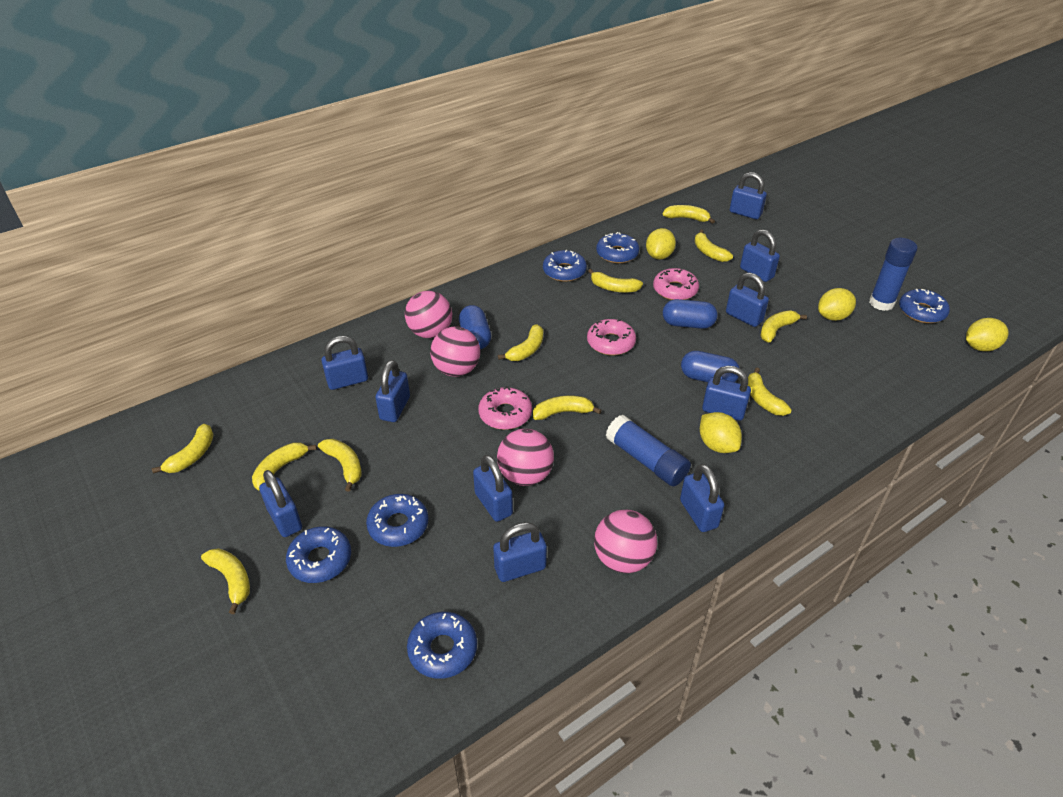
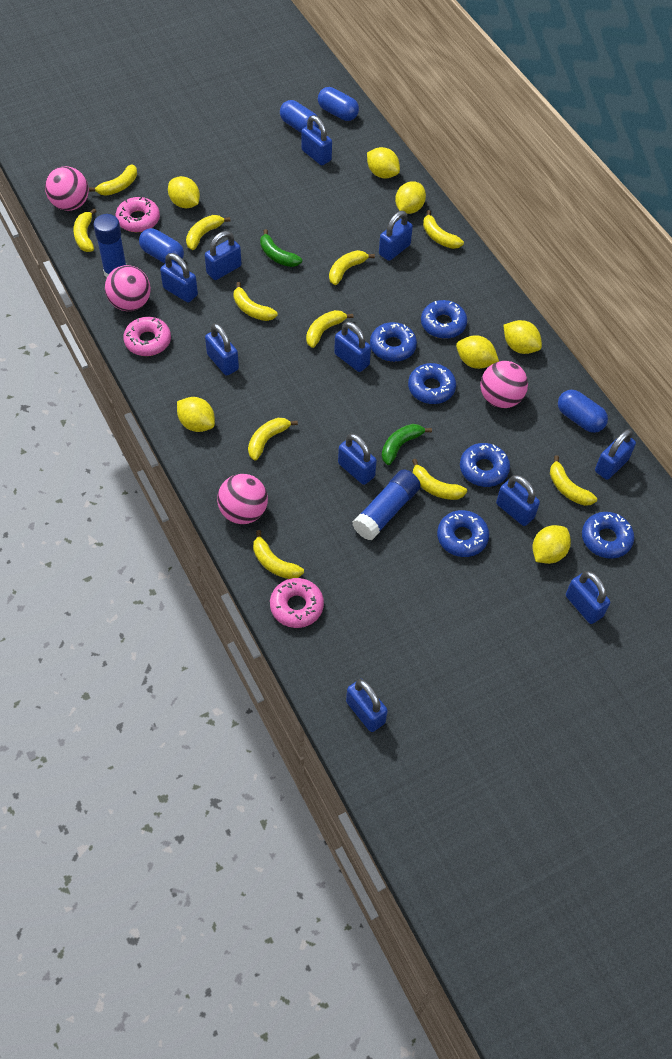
blue capsule: 3 -> 4
blue padlock: 10 -> 11
green banana: 0 -> 2
yellow lemon: 4 -> 7

